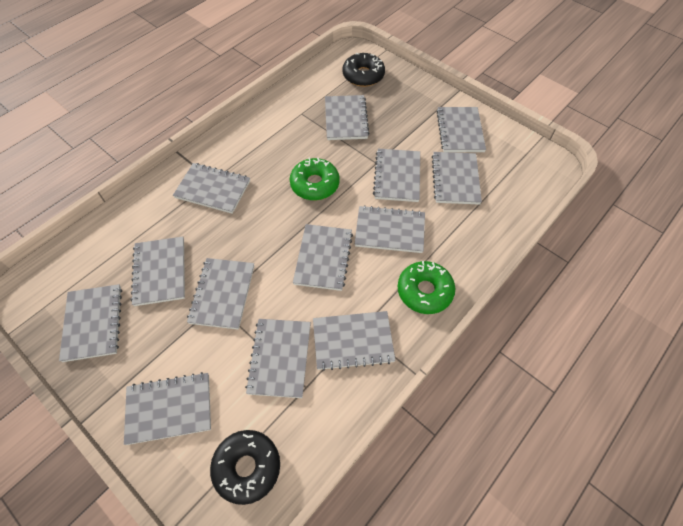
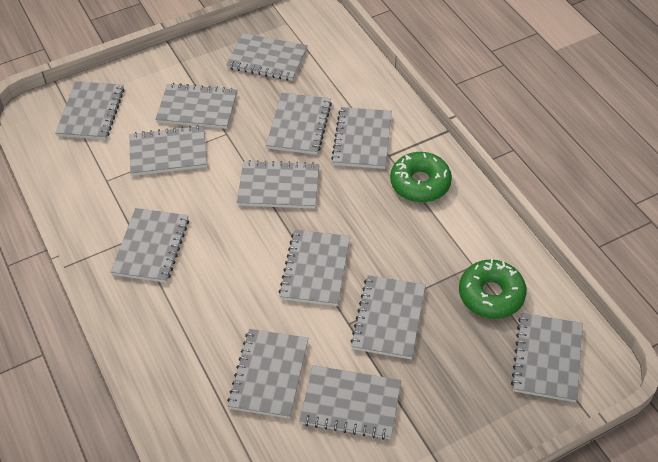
black donut: 2 -> 0

